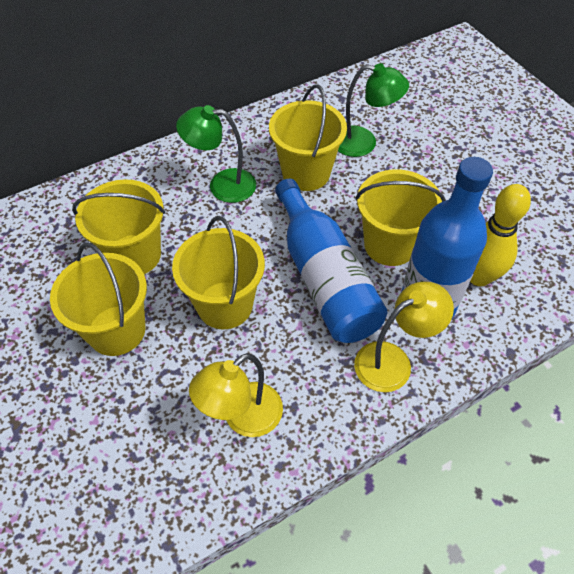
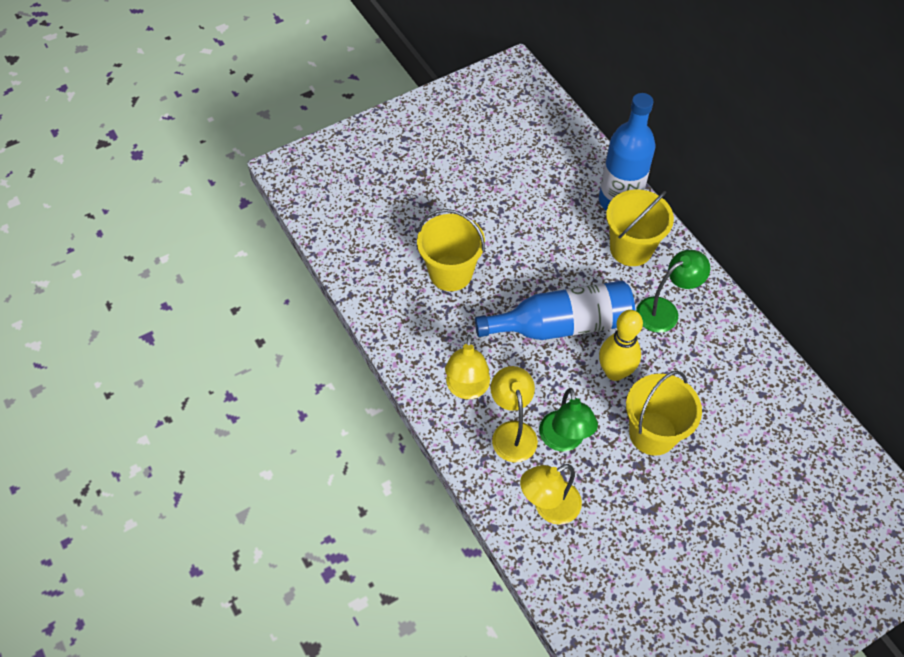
yellow bucket: 5 -> 3
yellow lamp: 2 -> 3

